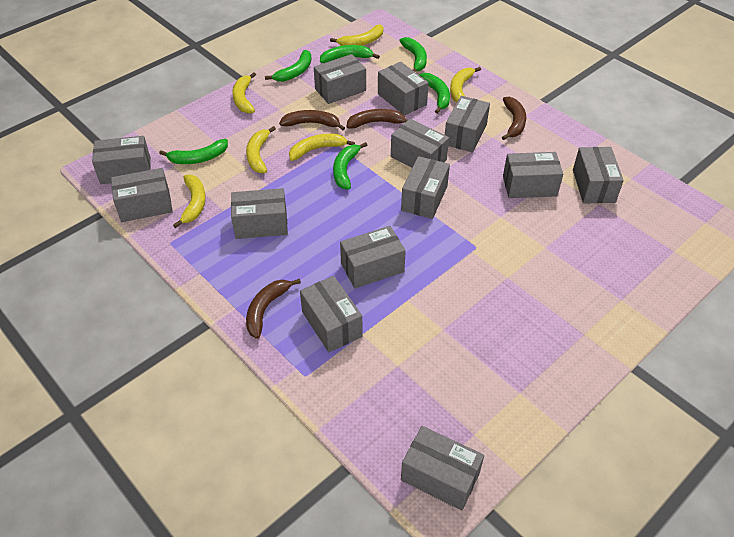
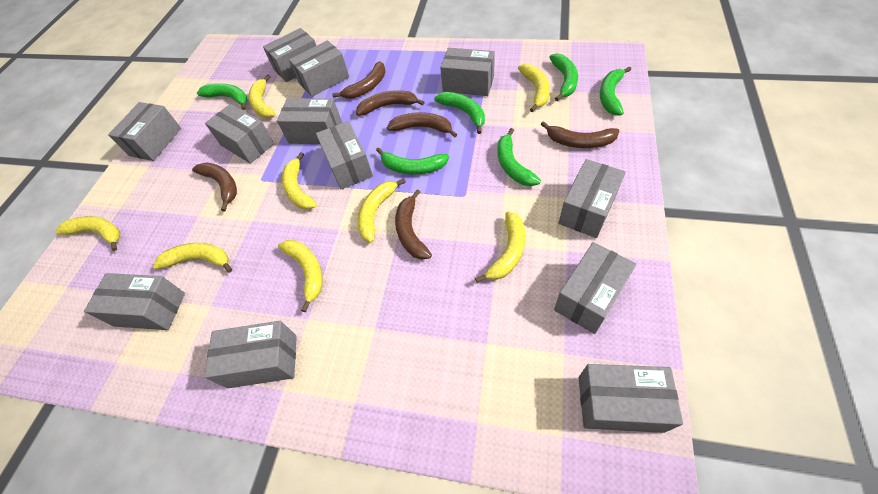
brown banana: 4 -> 6
grey box: 13 -> 12
yellow banana: 6 -> 8

